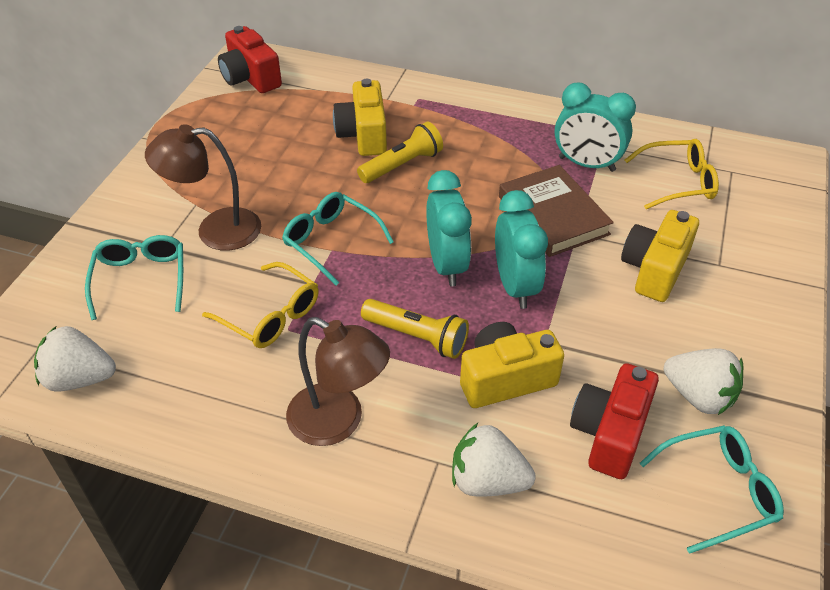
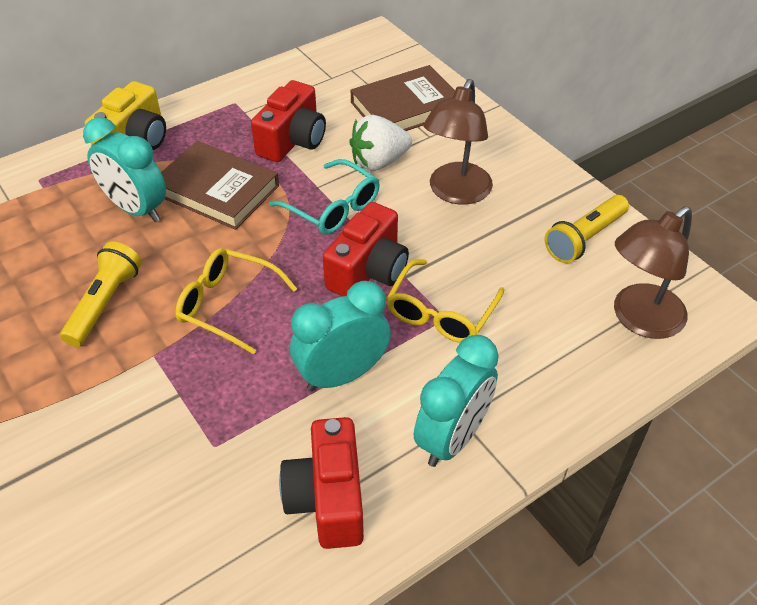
brown book: 1 -> 2
red camera: 2 -> 3
turquoise glasses: 3 -> 1
white strawberry: 3 -> 1
yellow camera: 3 -> 1

